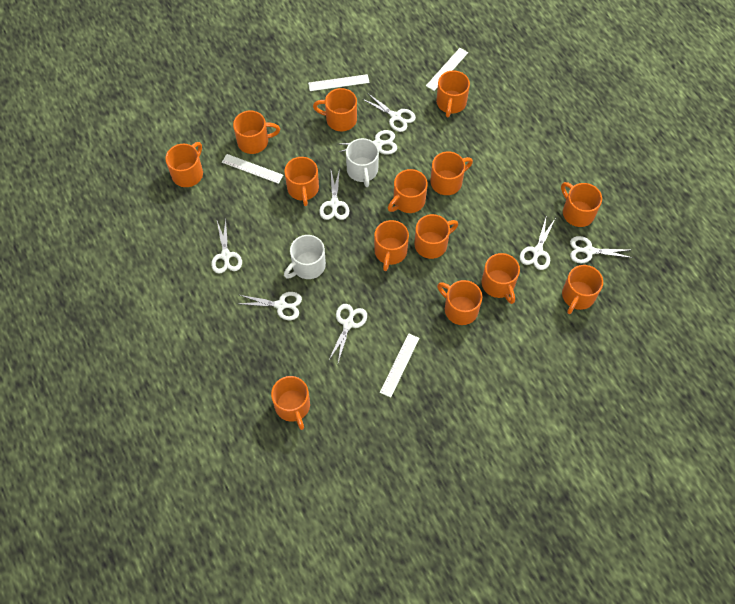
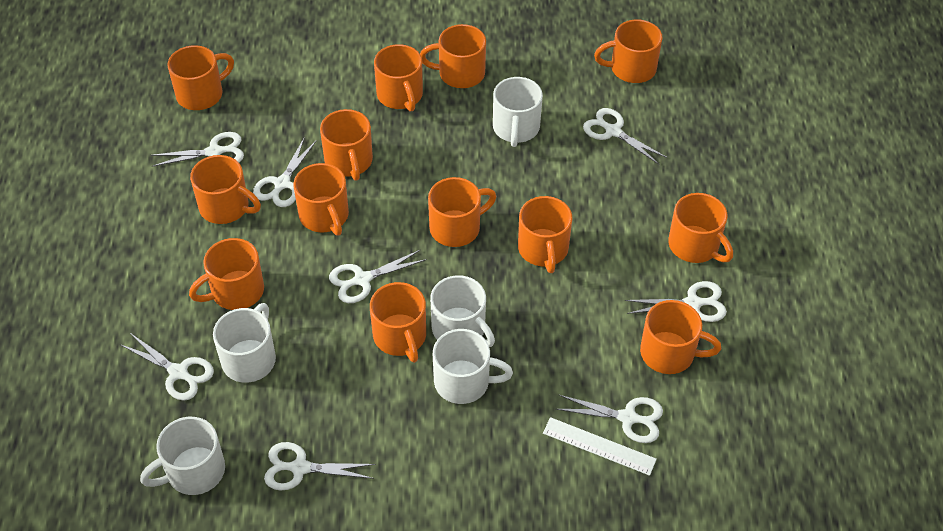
orange mug: 14 -> 13
white mug: 2 -> 5
white ruler: 4 -> 1

